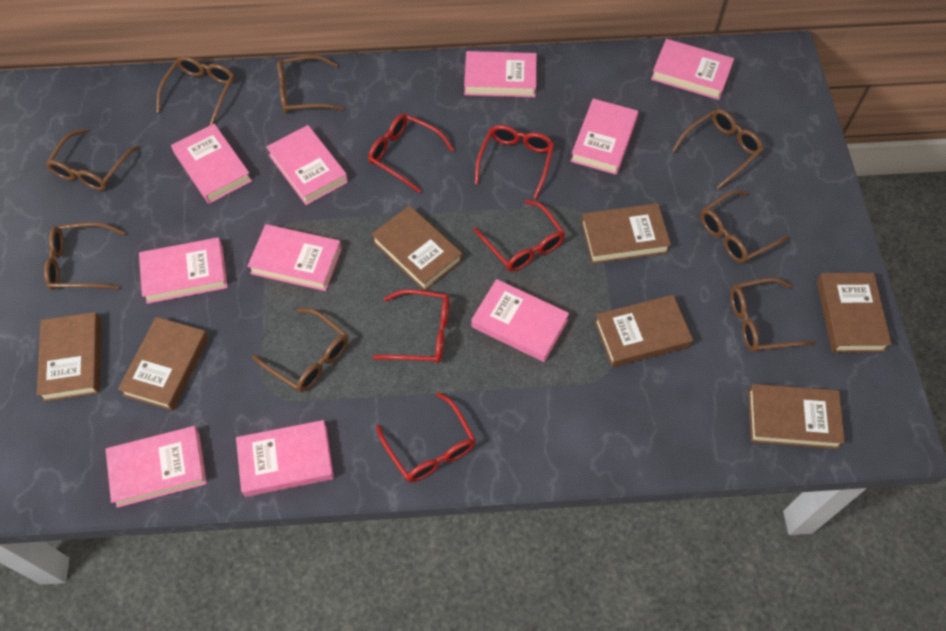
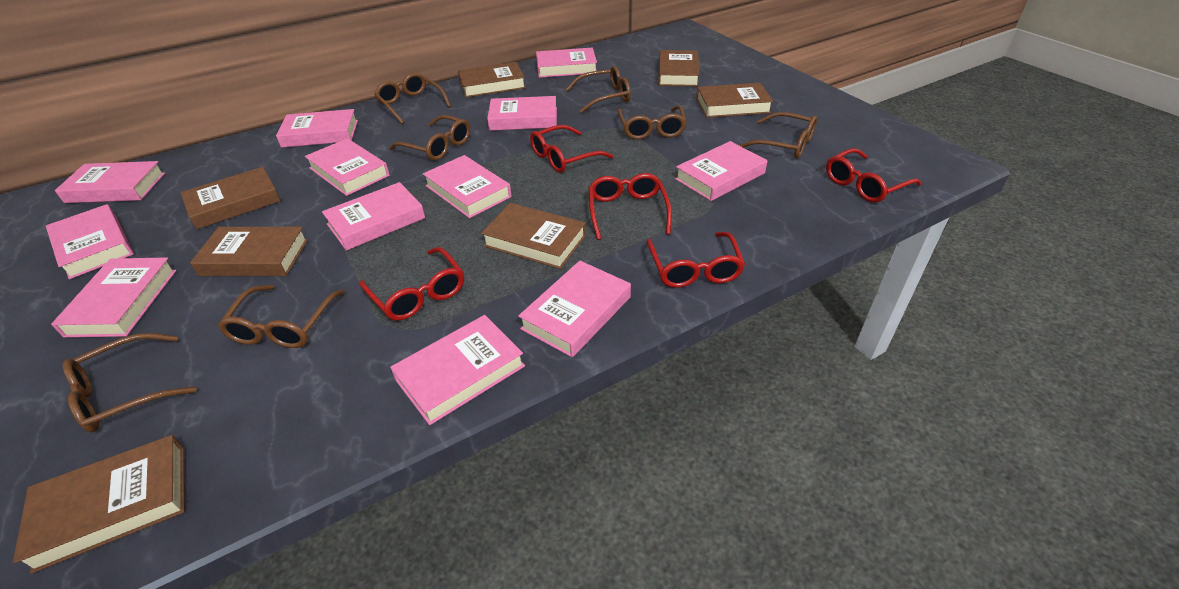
brown glasses: 8 -> 7
pink book: 10 -> 12

